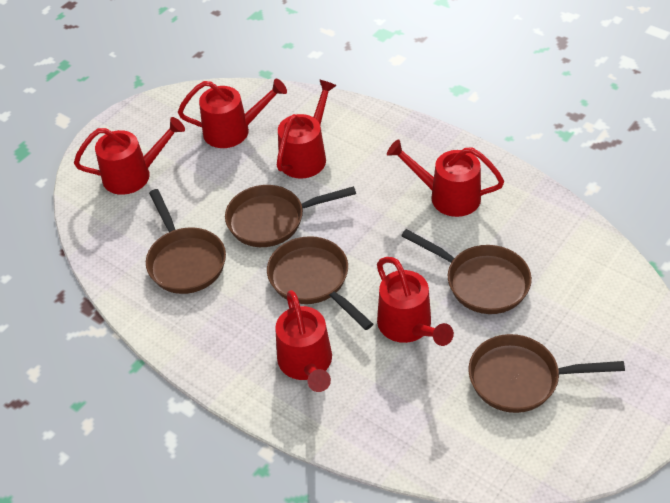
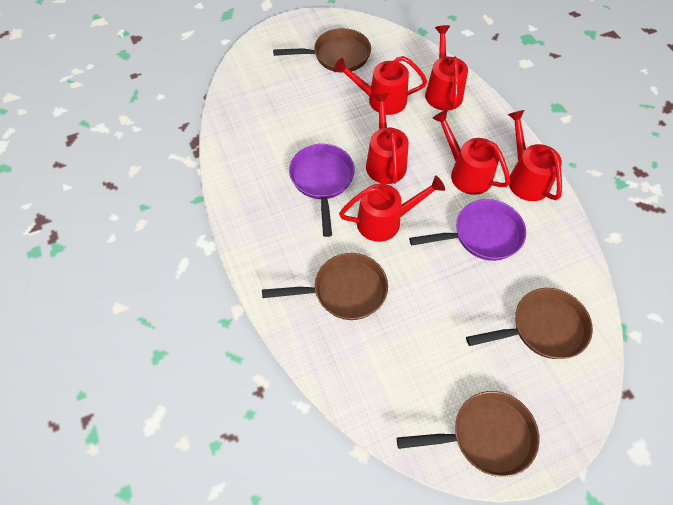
brown pan: 5 -> 4
purple pan: 0 -> 2

